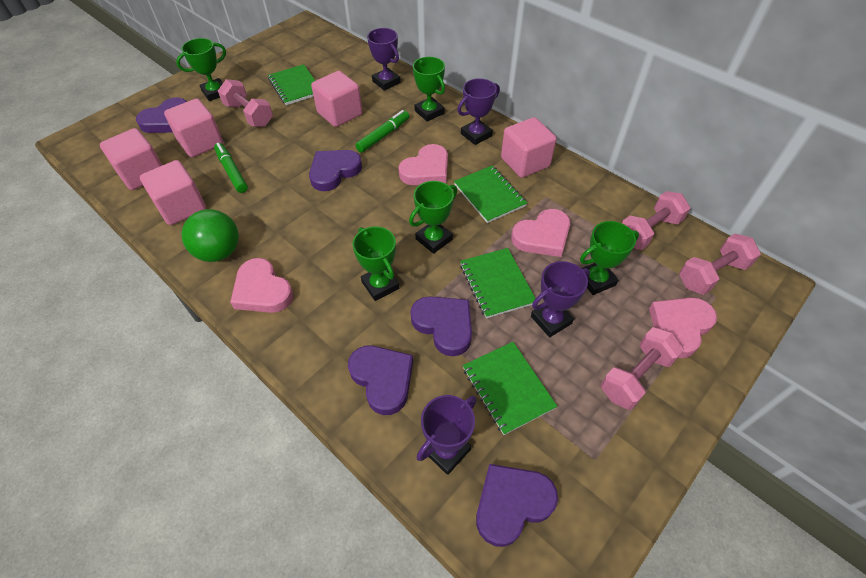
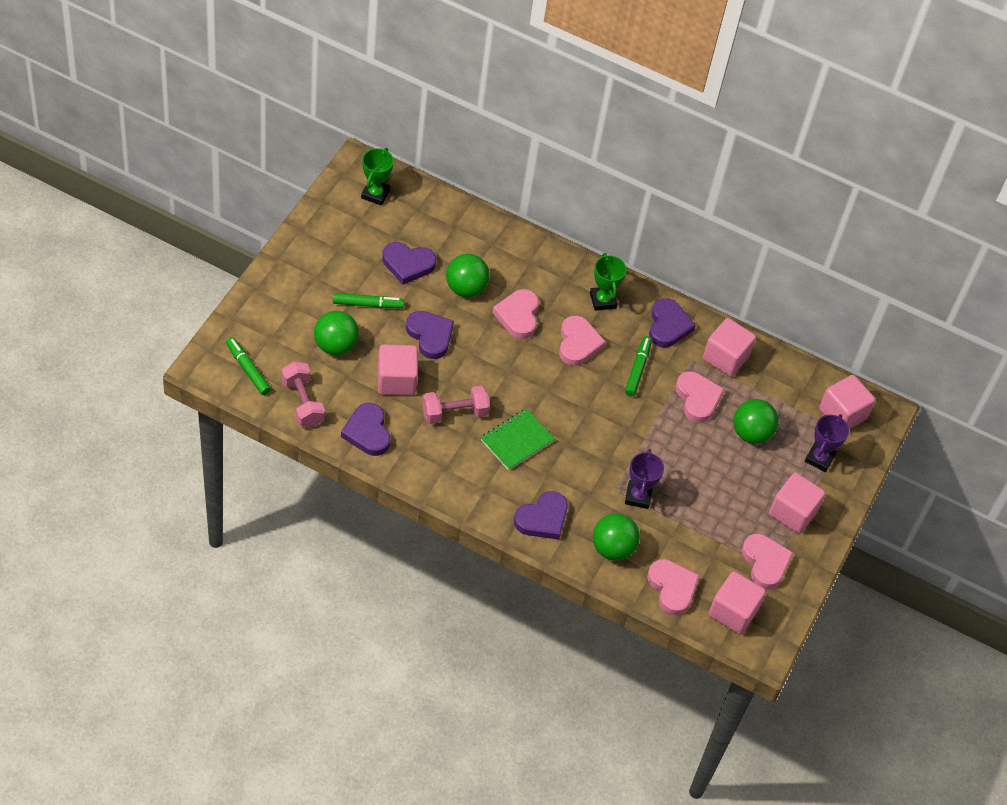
green ball: 1 -> 4
green marker: 2 -> 3
green notebook: 4 -> 1
green trophy: 5 -> 2
pink dumbbell: 4 -> 2
pink heart: 4 -> 5
purple trophy: 4 -> 2

